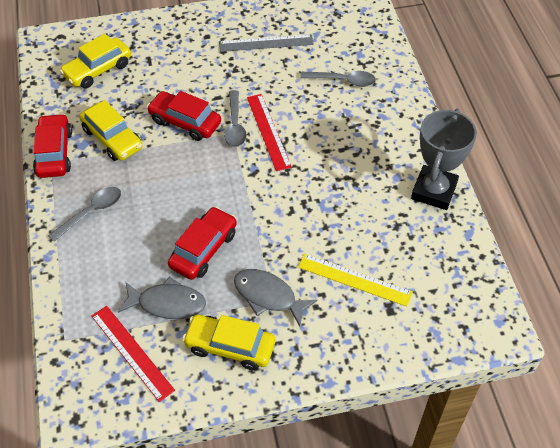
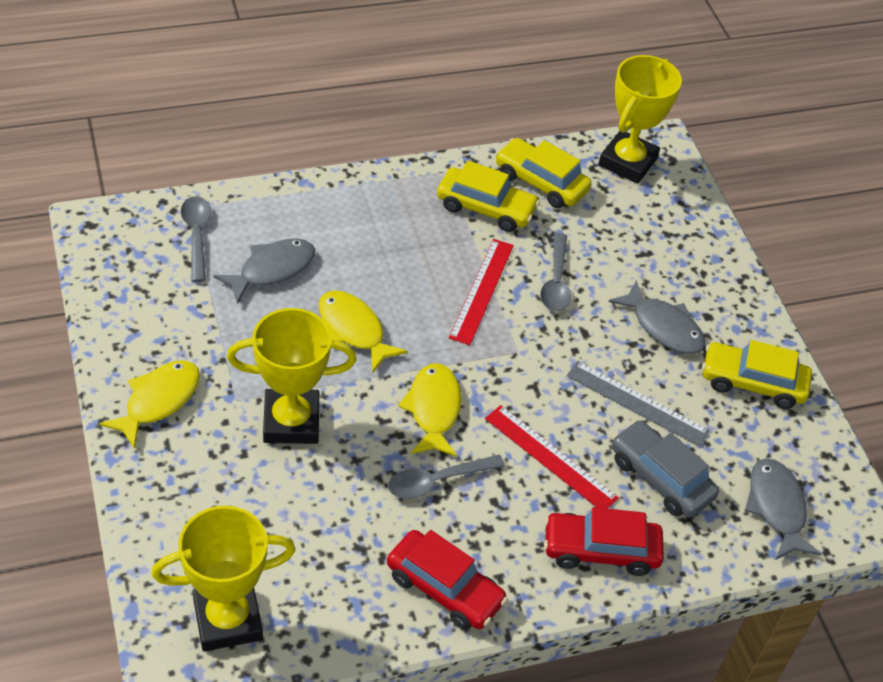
grey car: 0 -> 1
grey fish: 2 -> 3
grey trophy: 1 -> 0
red car: 3 -> 2
yellow fish: 0 -> 3
yellow ruler: 1 -> 0
yellow trophy: 0 -> 3

